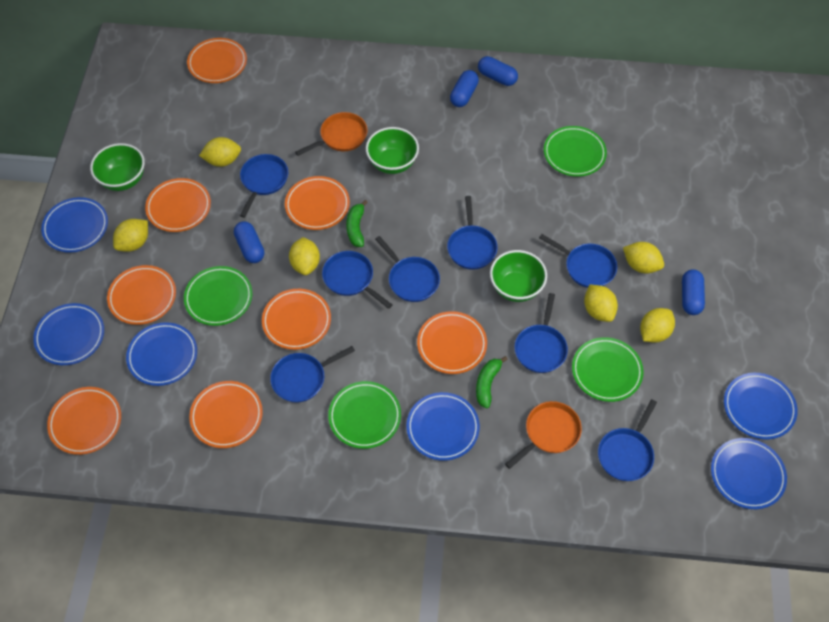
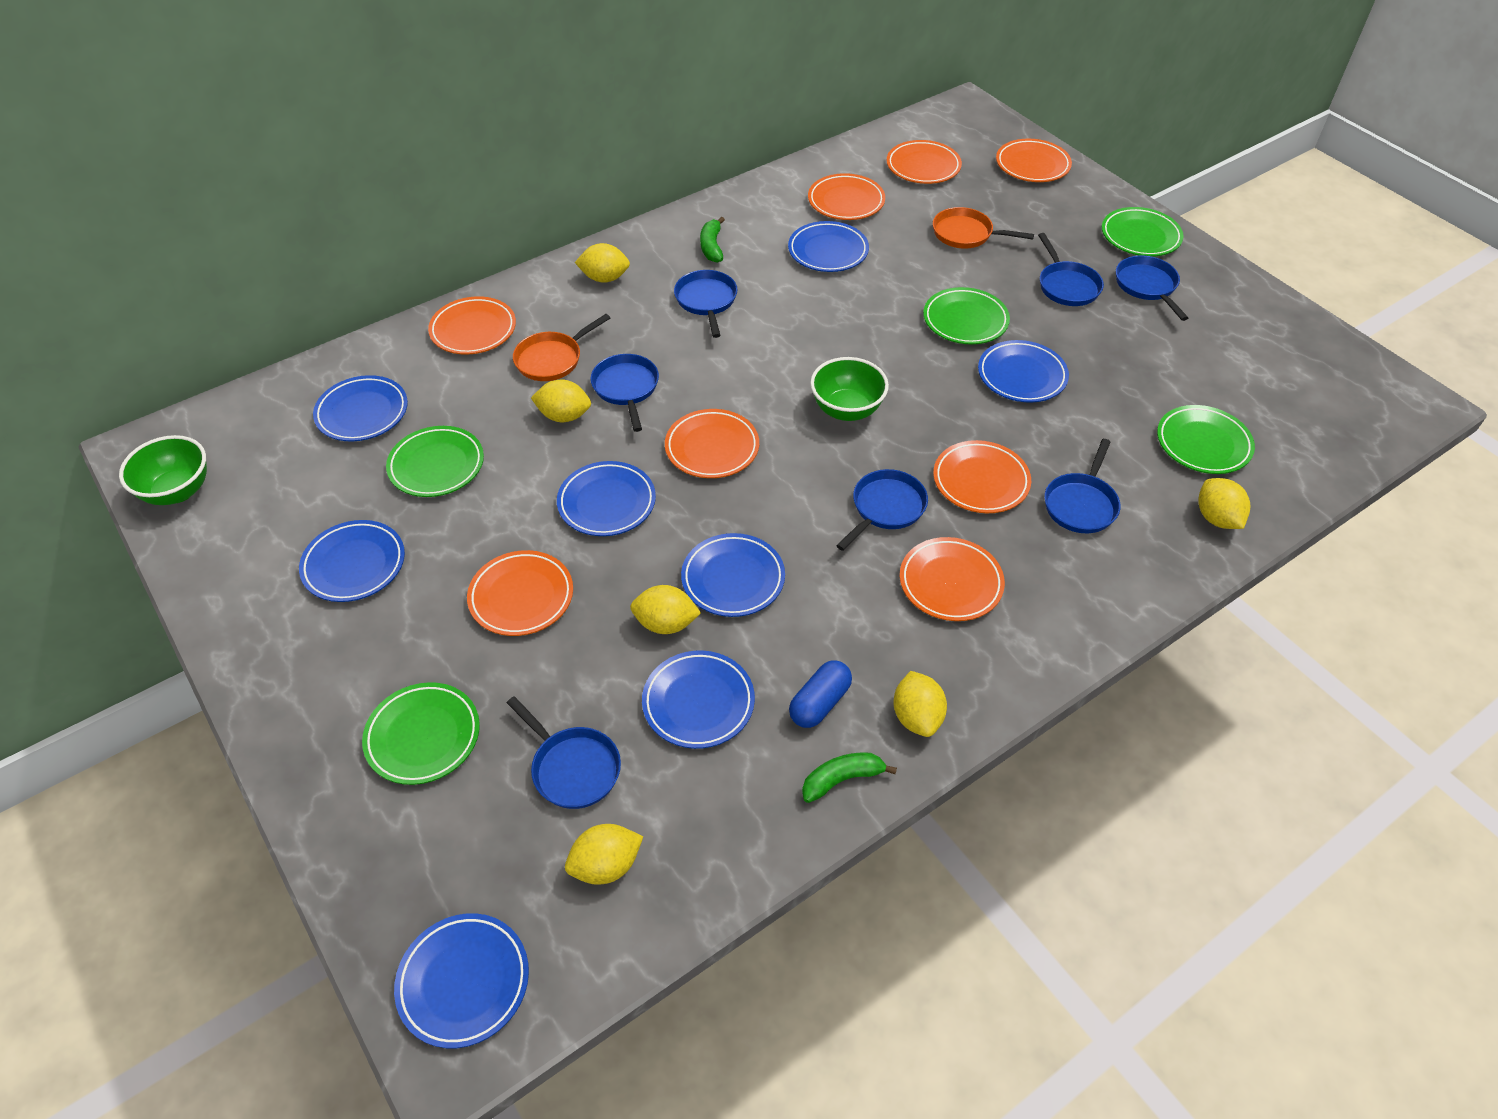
blue capsule: 4 -> 1
blue pan: 8 -> 7
blue plate: 6 -> 8
green bowl: 3 -> 2
green plate: 4 -> 5

